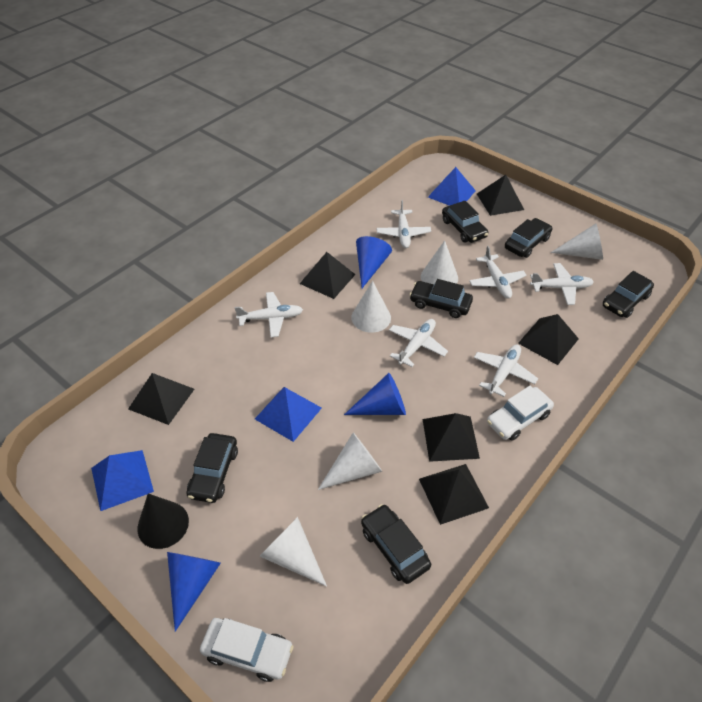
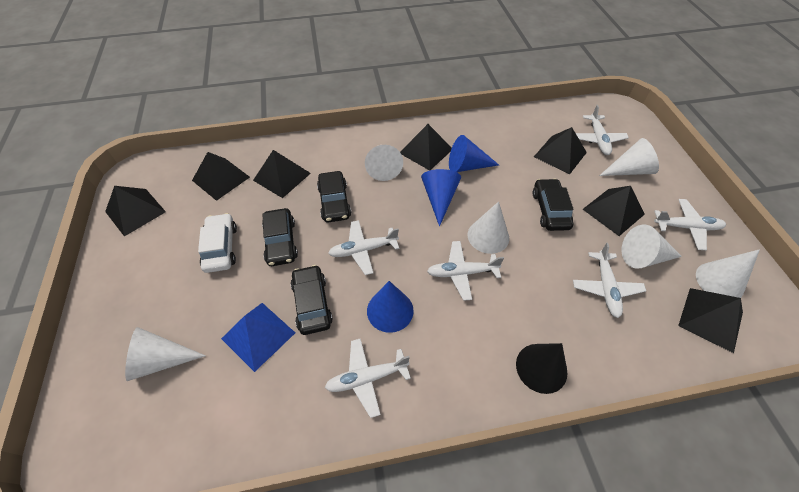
black car: 6 -> 4
black pyramid: 6 -> 7
blue pyramid: 3 -> 1
white car: 2 -> 1
white cone: 5 -> 6

